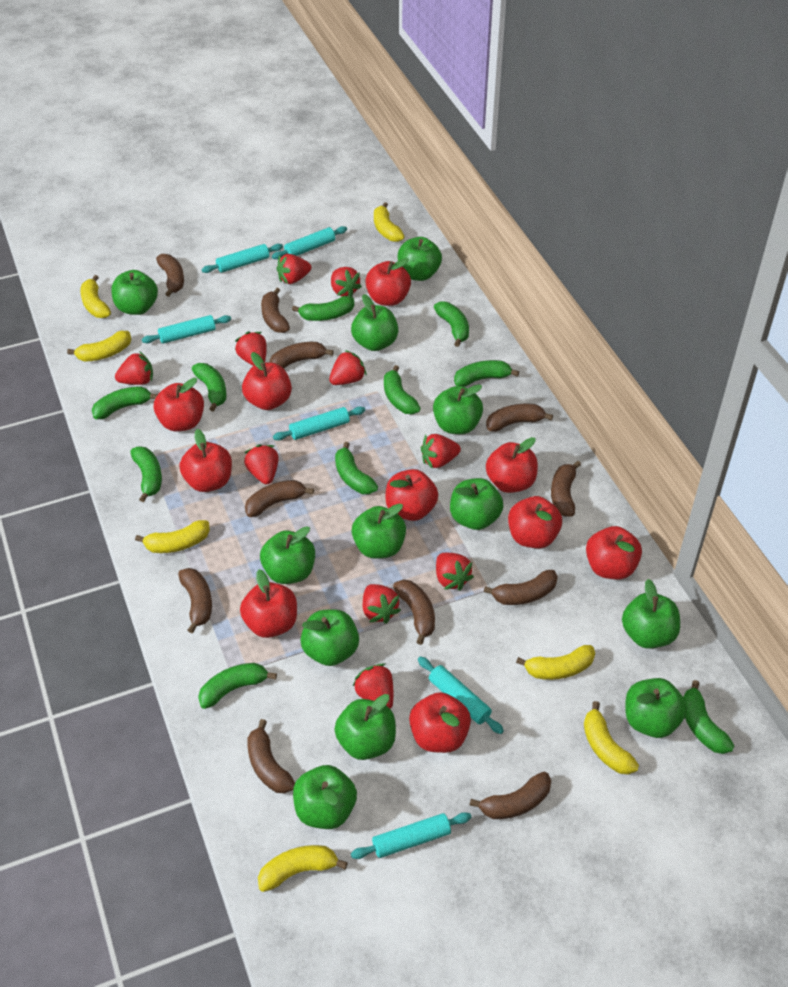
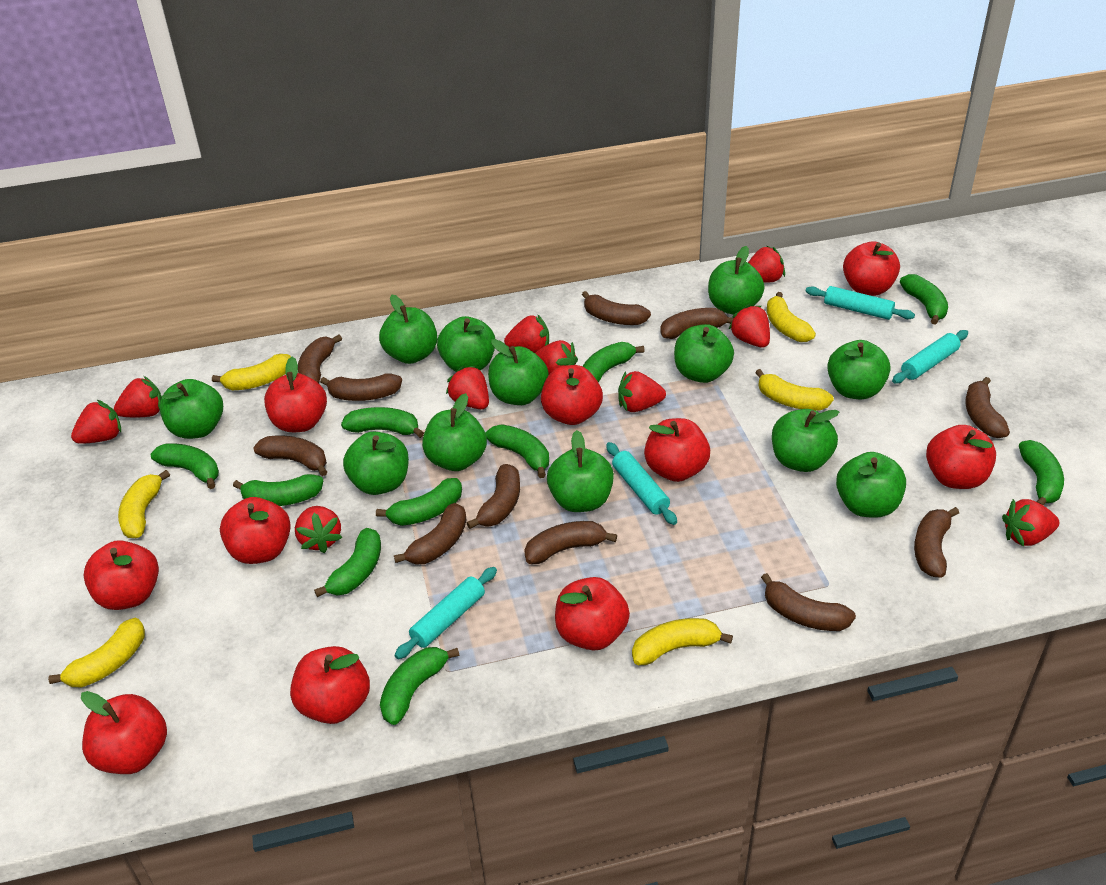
turquoise rolling pin: 6 -> 4
yellow banana: 7 -> 6

